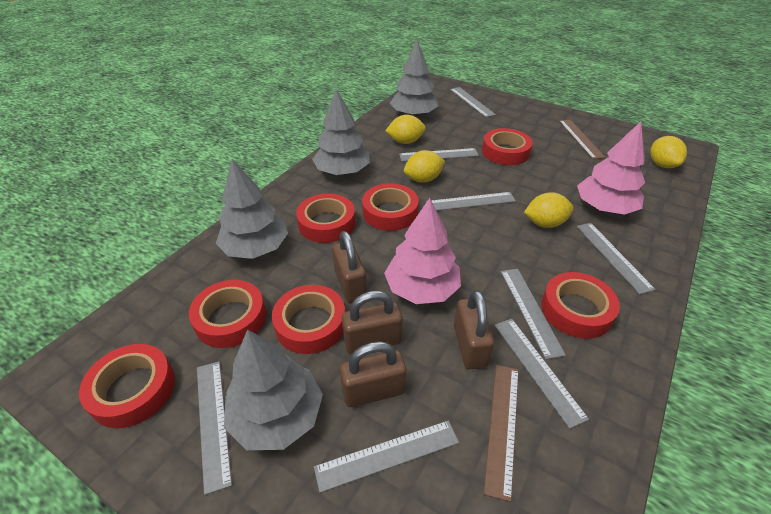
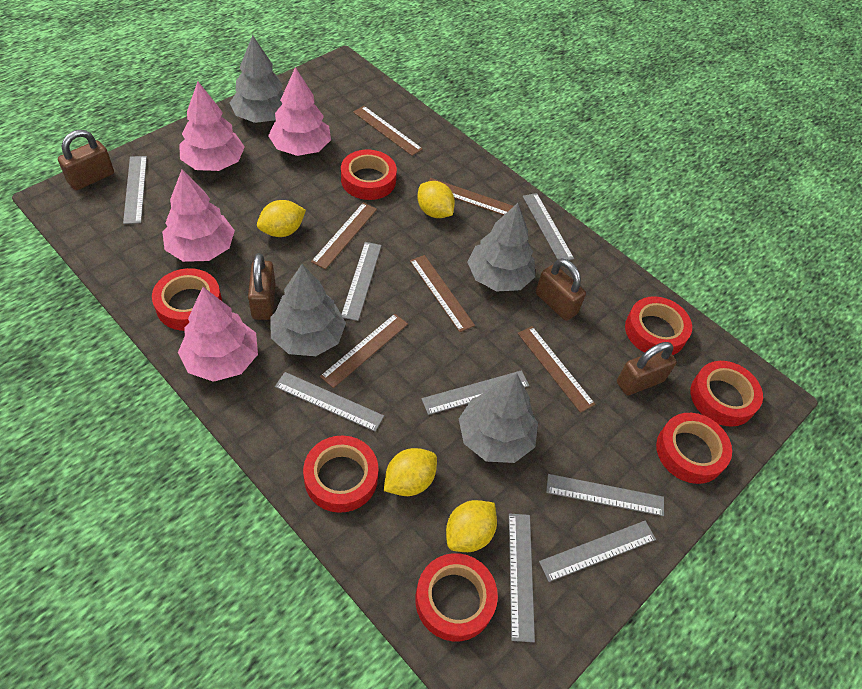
brown ruler: 2 -> 6
pink tree: 2 -> 4

